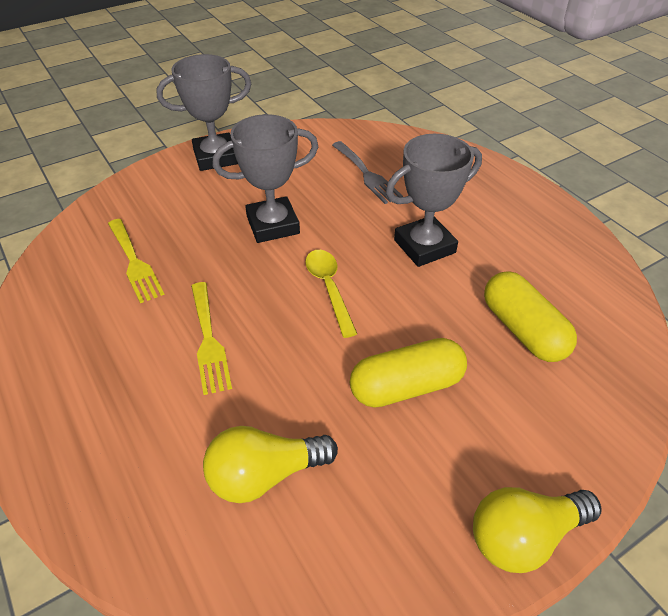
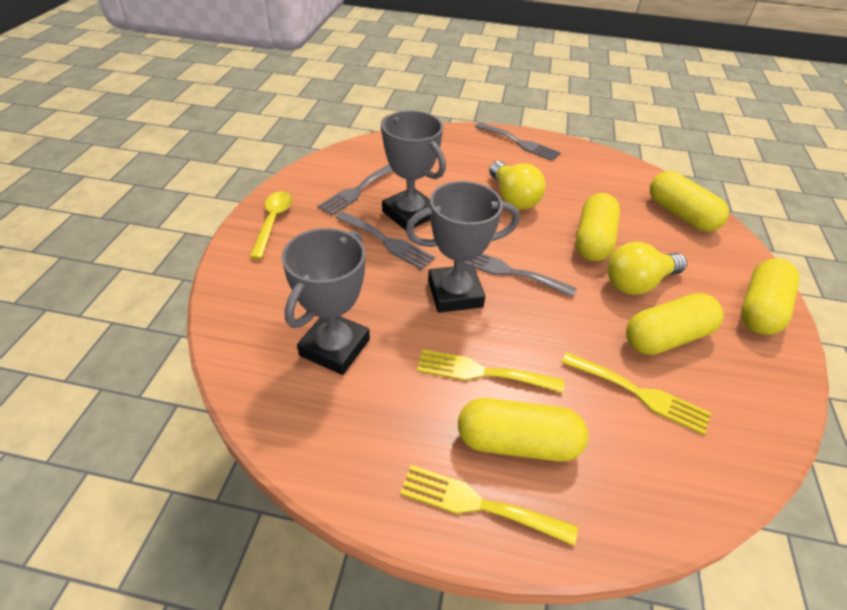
grey fork: 1 -> 4
yellow capsule: 2 -> 5
yellow fork: 2 -> 3

